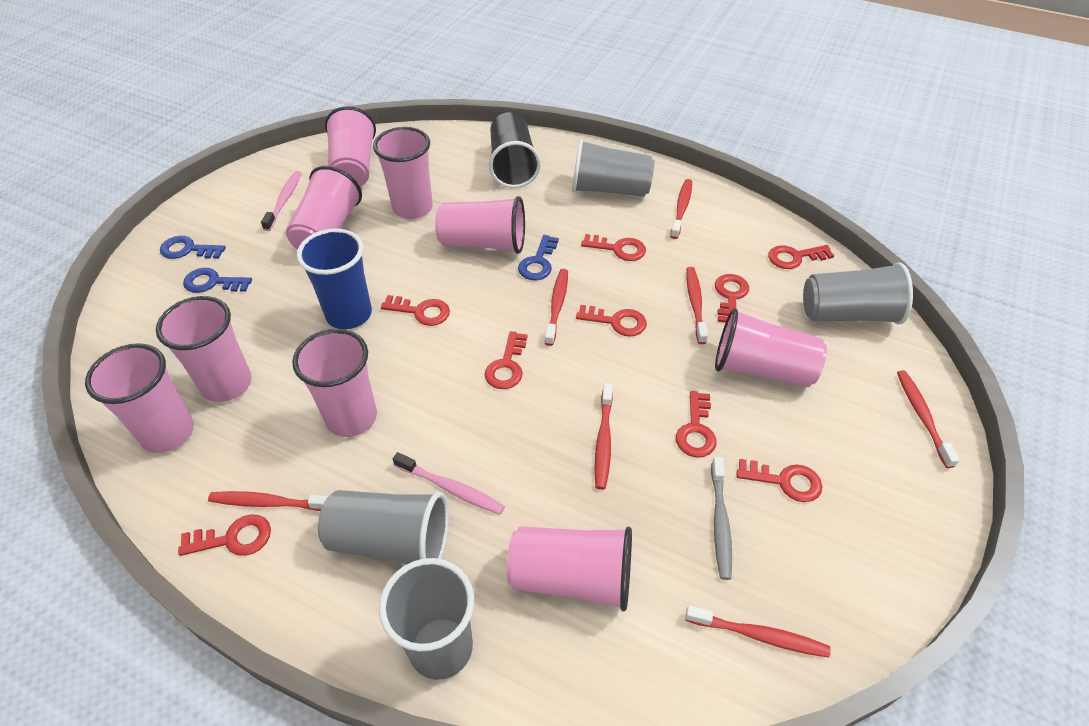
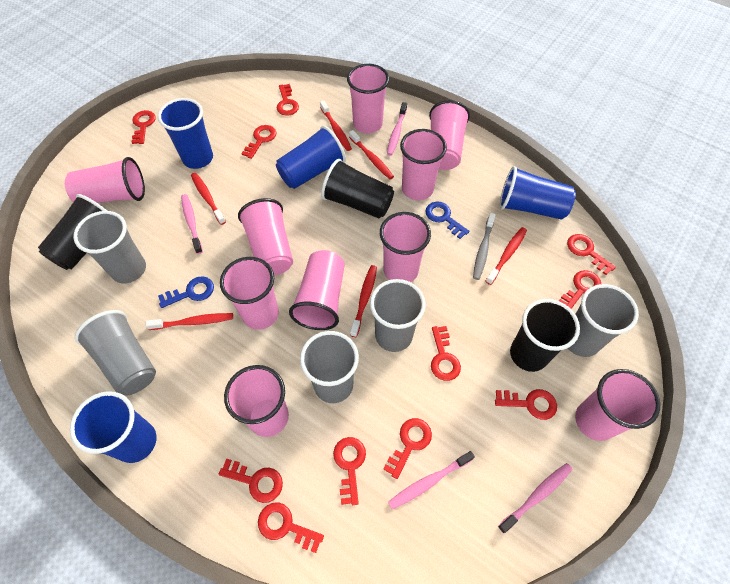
black cup: 1 -> 3
blue cup: 1 -> 4
blue key: 3 -> 2
grey cup: 4 -> 5
pink cup: 9 -> 10
pink toothbrush: 2 -> 4
red key: 9 -> 11
red toothbrush: 7 -> 6

